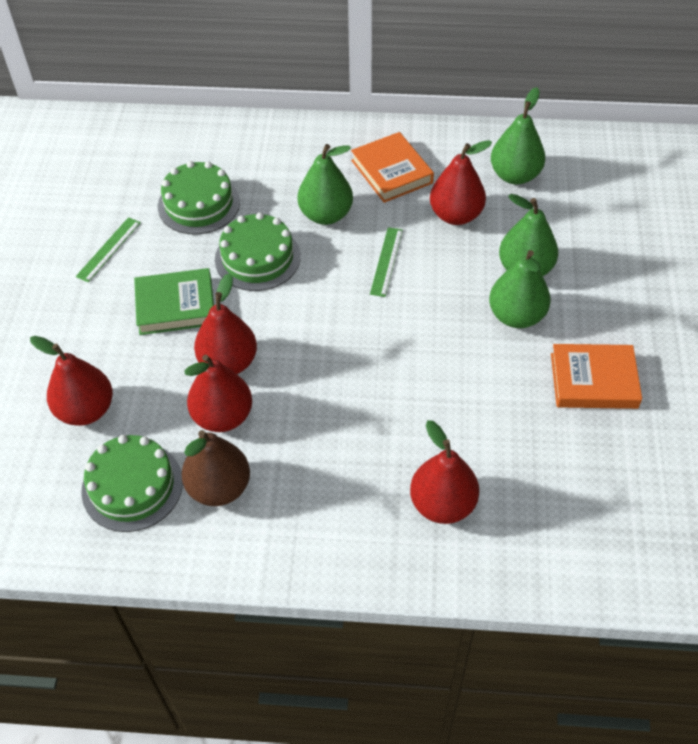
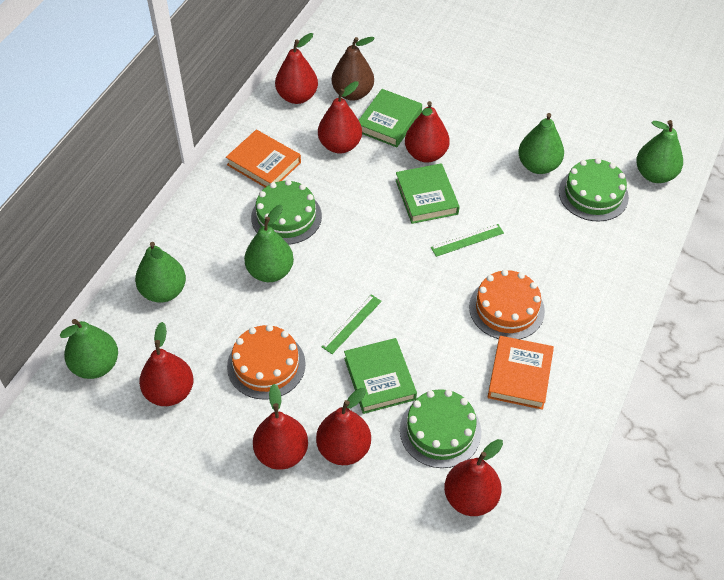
green book: 1 -> 3
green pear: 4 -> 5
orange cake: 0 -> 2
red pear: 5 -> 7

